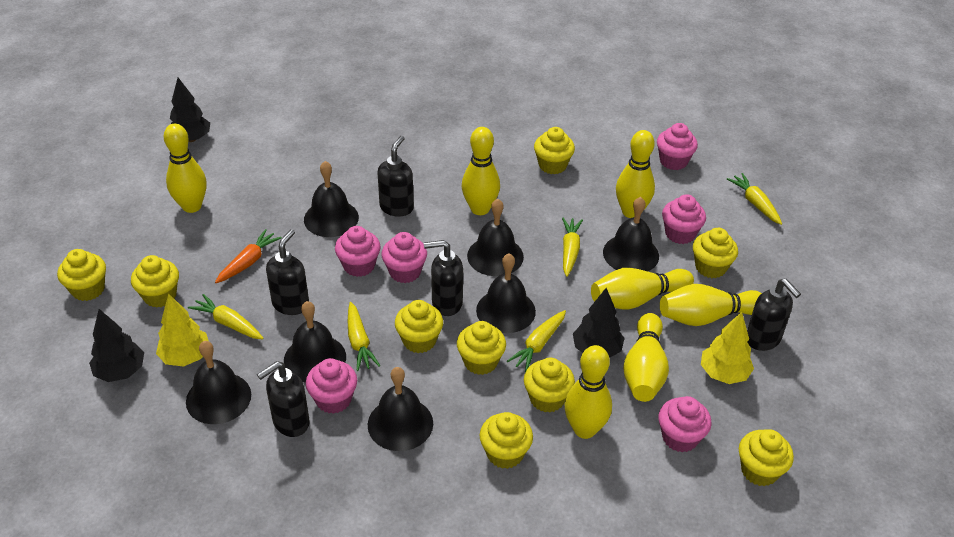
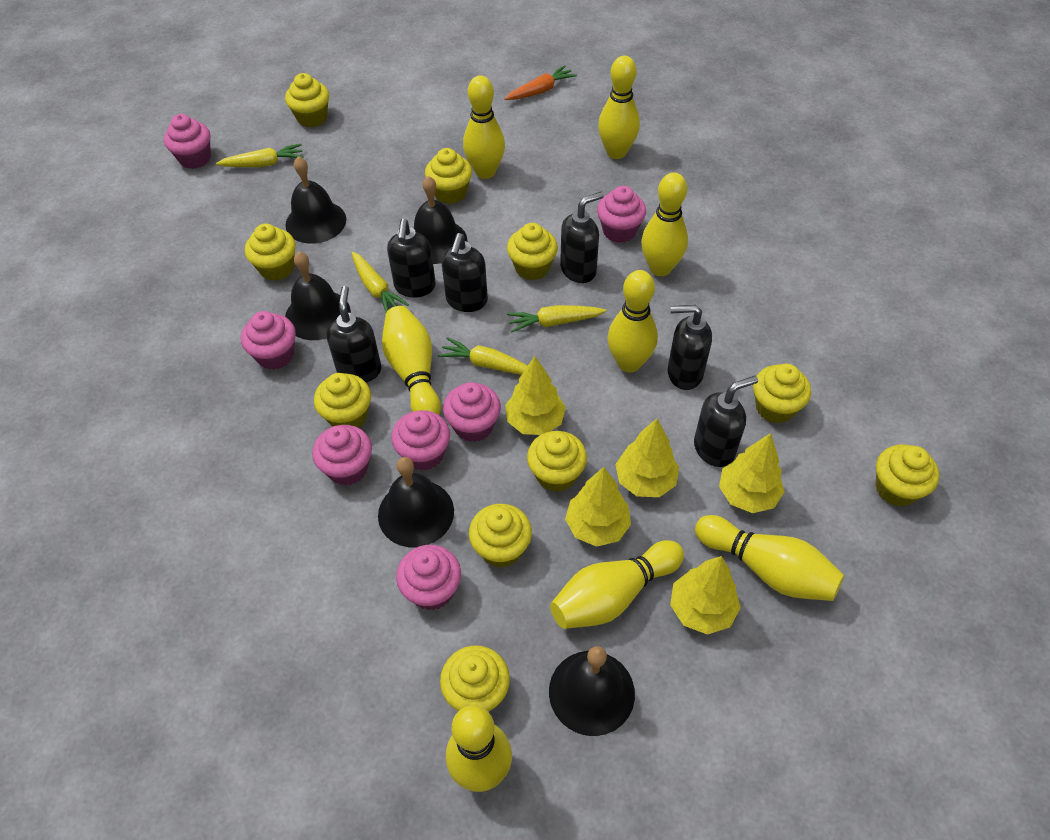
black bell: 7 -> 5
black soap dispenser: 5 -> 6
black tree: 3 -> 0
pink cupcake: 6 -> 7
yellow bowling pin: 7 -> 8
yellow carrot: 5 -> 4
yellow cupcake: 9 -> 10
yellow tree: 2 -> 5

